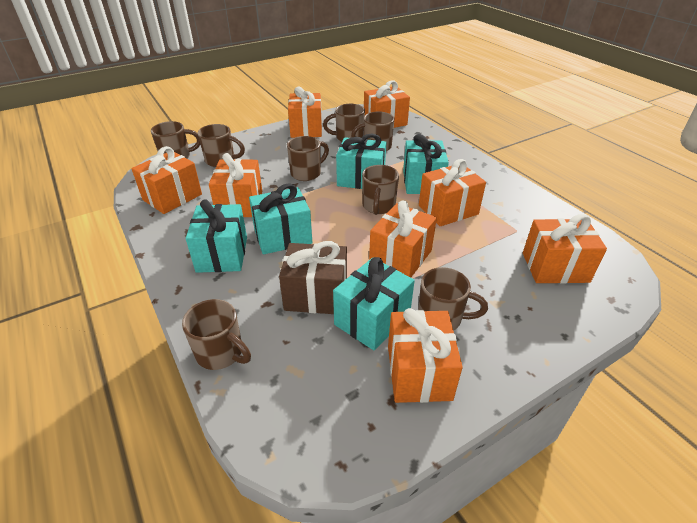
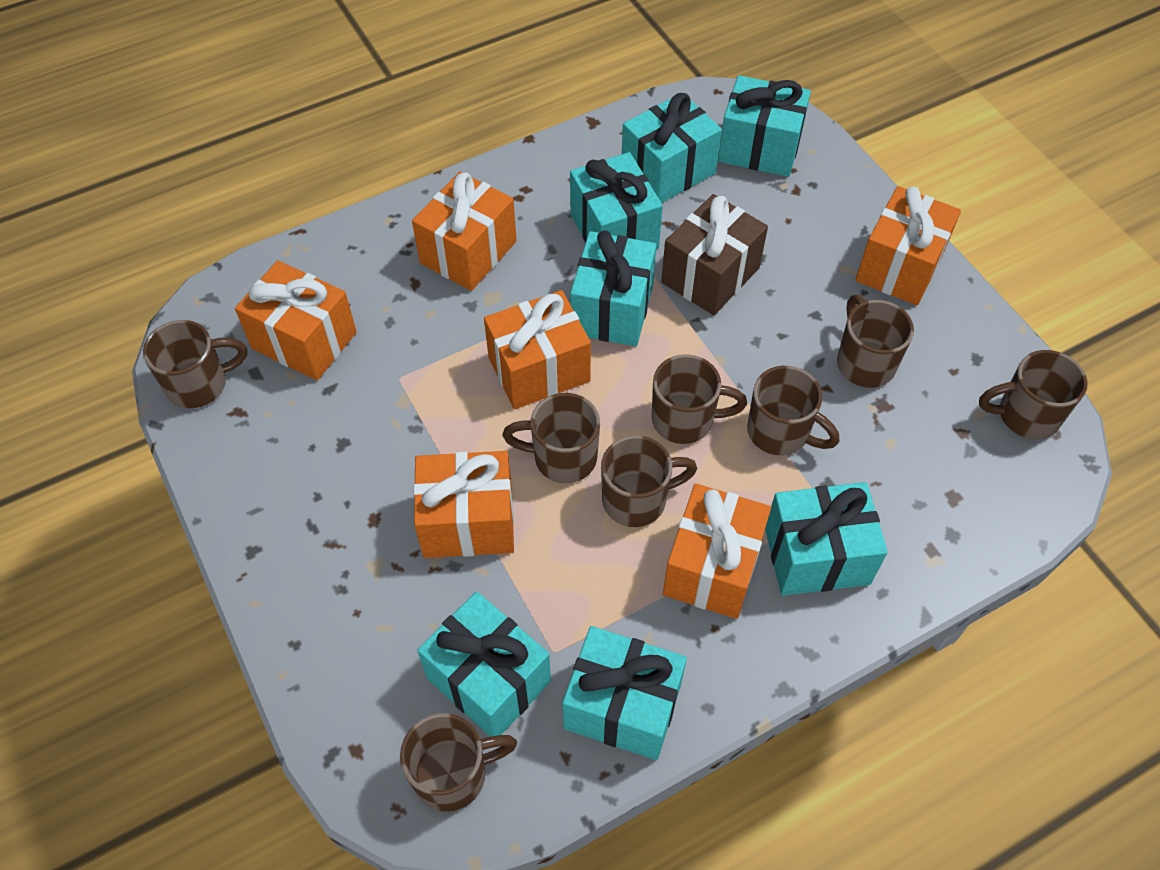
orange gift: 8 -> 6
turquoise gift: 5 -> 7

